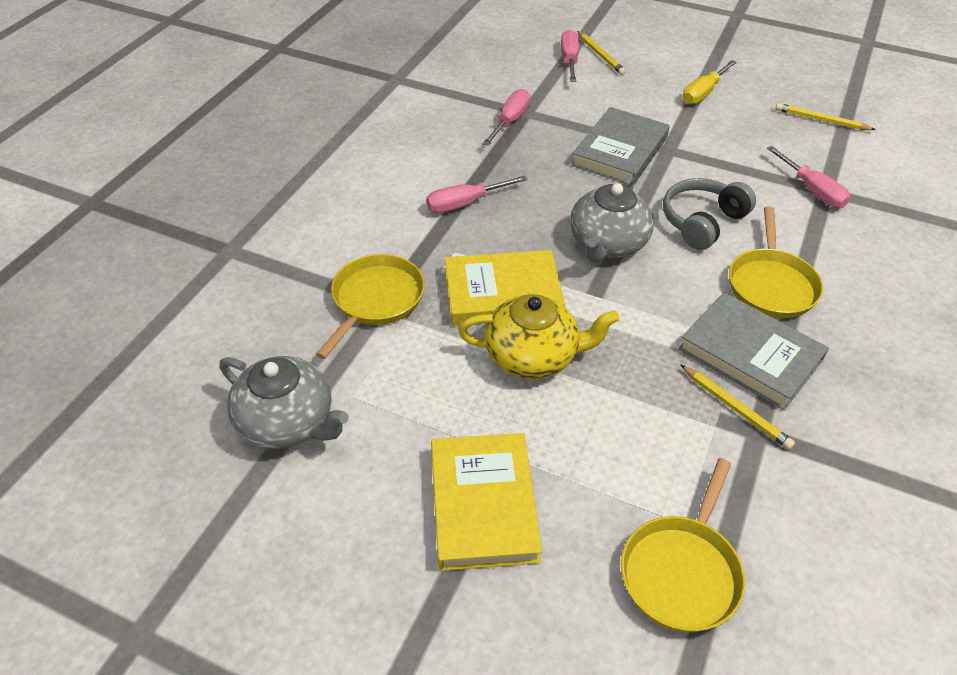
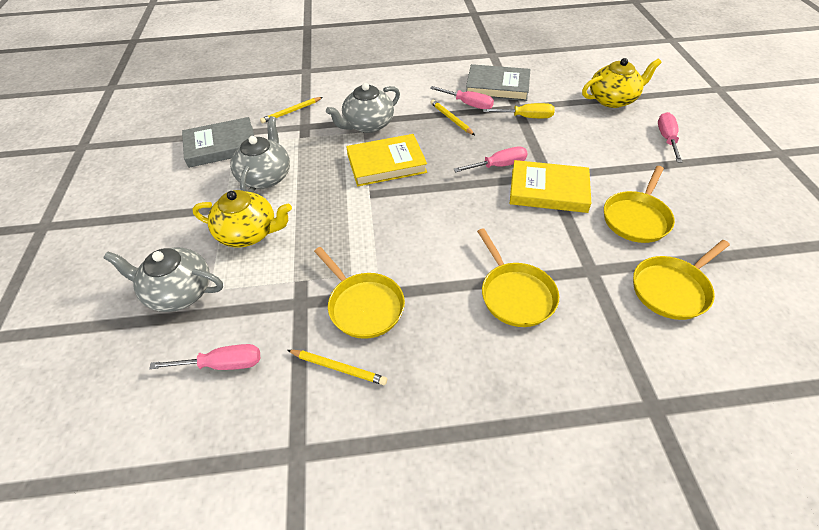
grey headphones: 1 -> 0
grey teapot: 2 -> 3
yellow pan: 3 -> 4
yellow teapot: 1 -> 2

